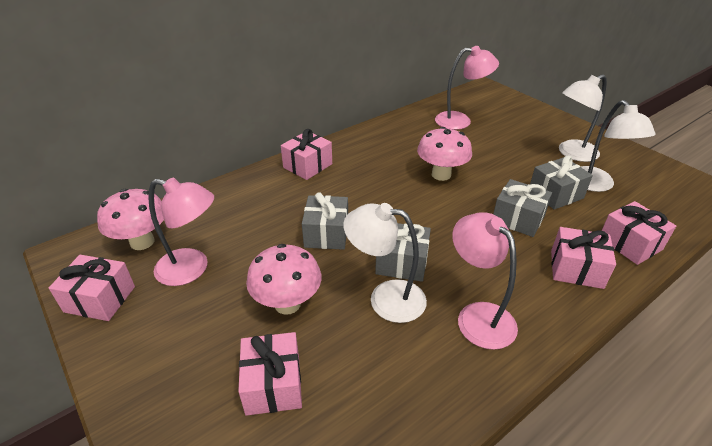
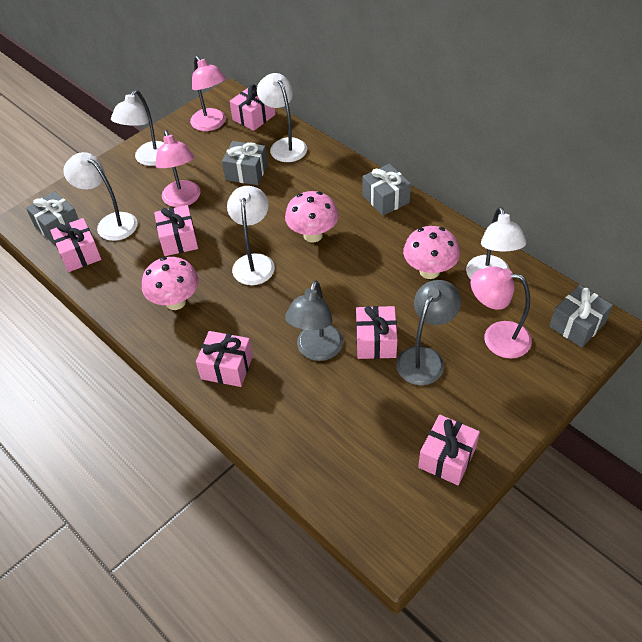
grey lamp: 0 -> 2
pink gift: 5 -> 6
white lamp: 3 -> 5

